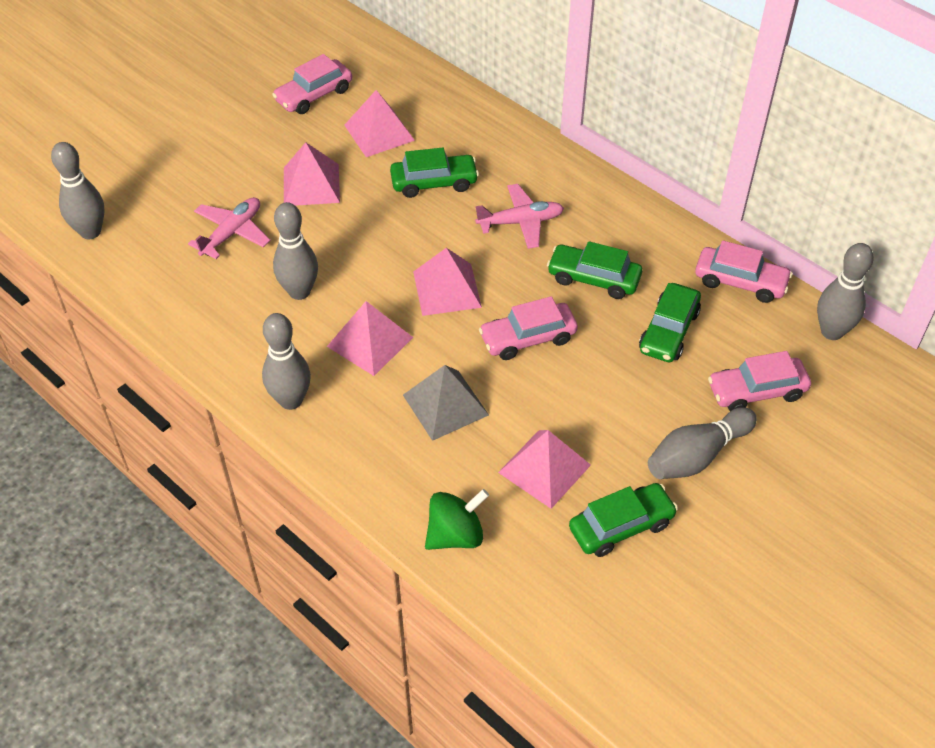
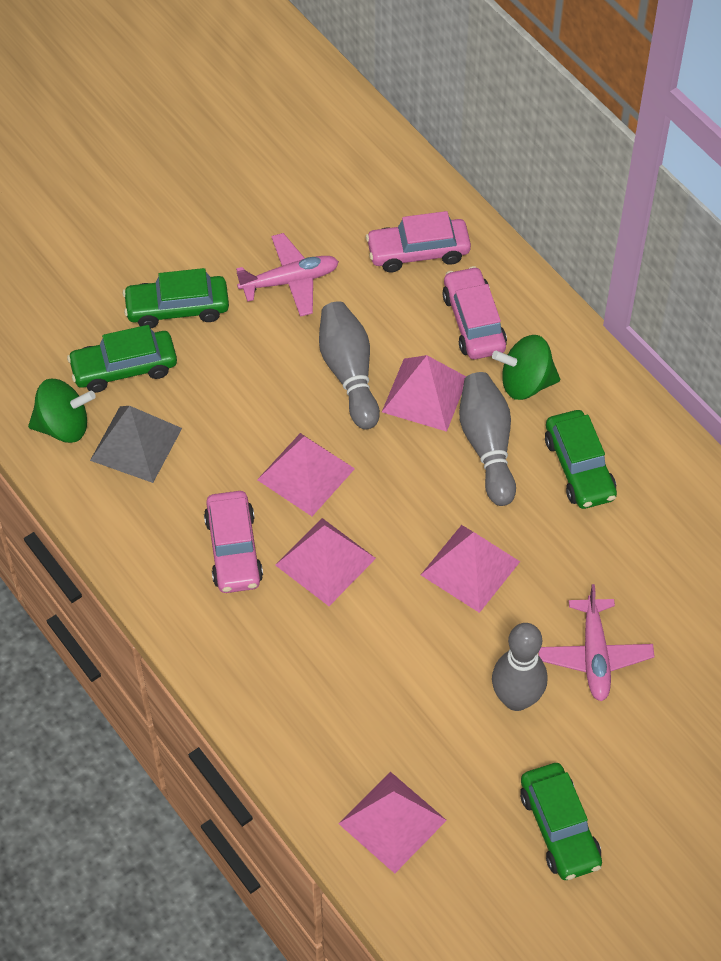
green spinning top: 1 -> 2
grey bowling pin: 5 -> 3
pink car: 4 -> 3

